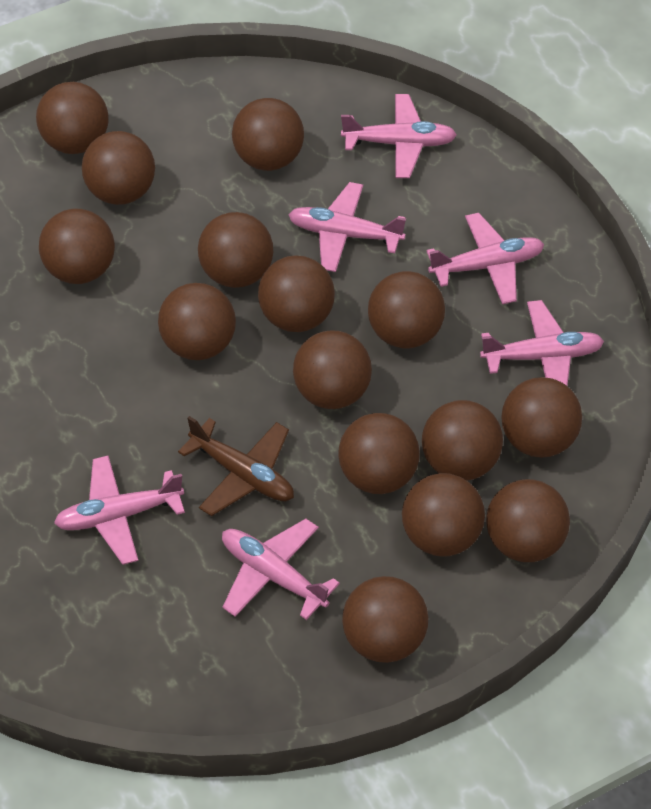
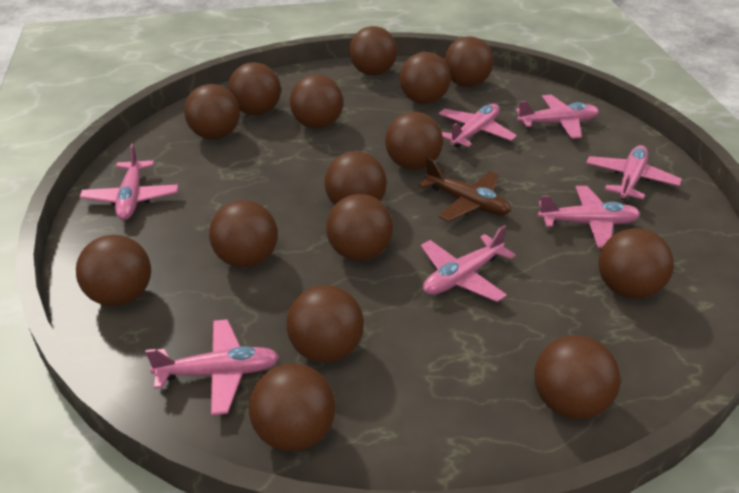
pink plane: 6 -> 7

